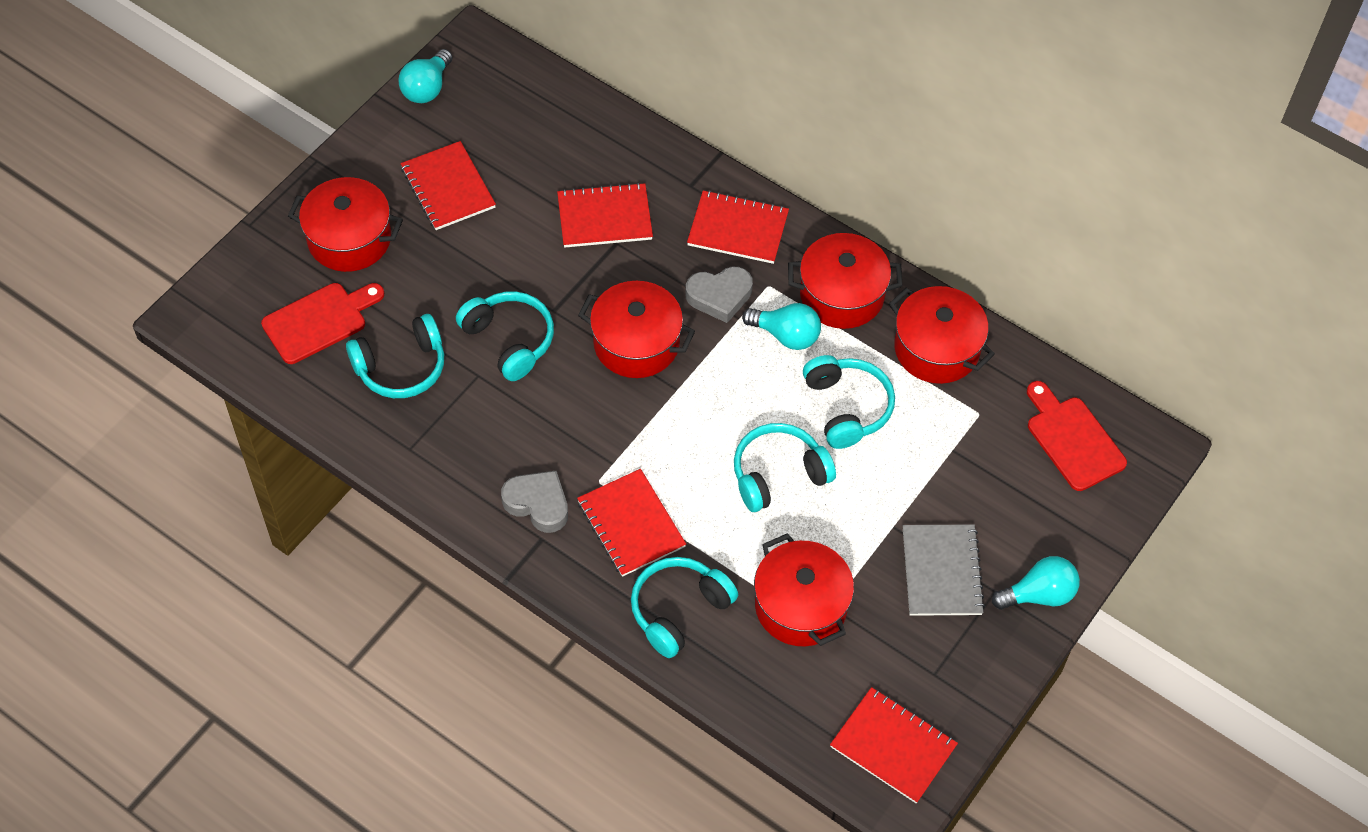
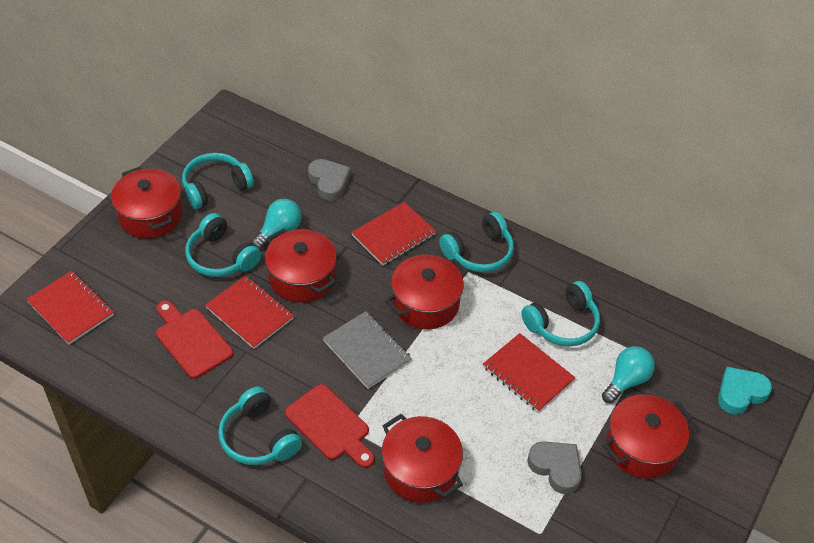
red notebook: 5 -> 4
turquoise heart: 0 -> 1
turquoise light bulb: 3 -> 2

